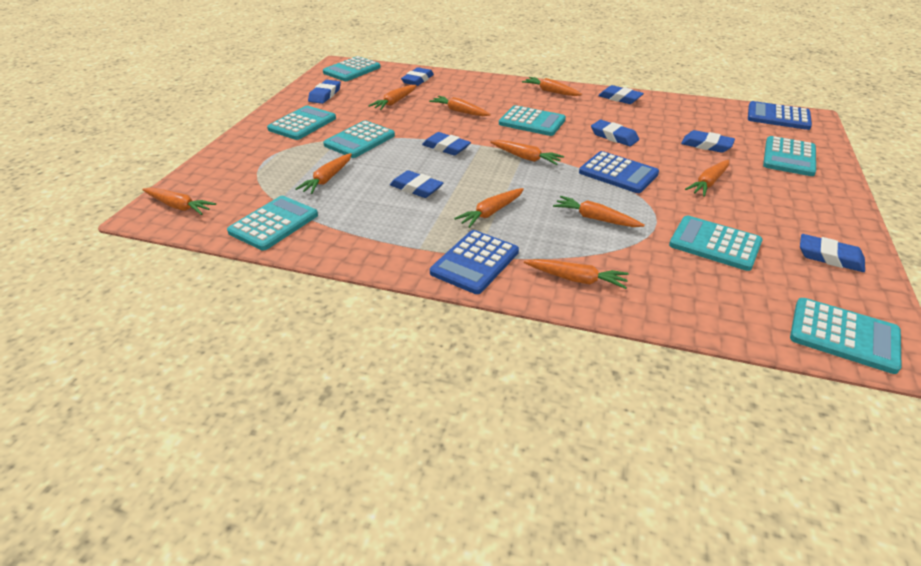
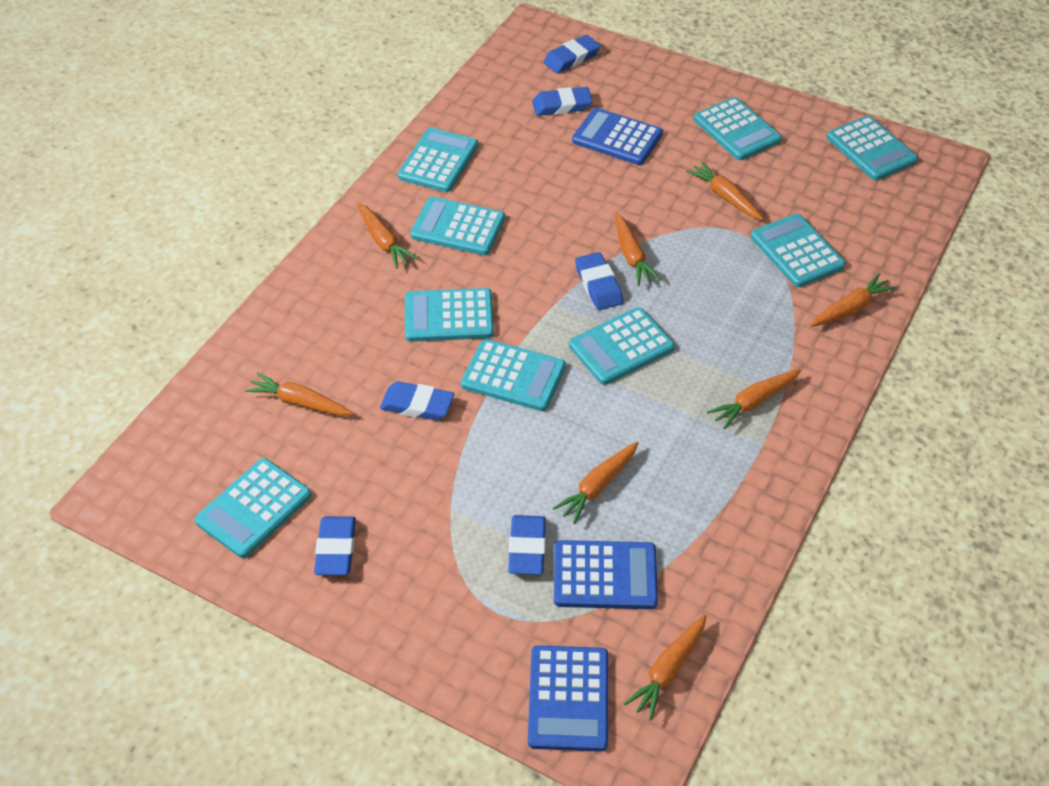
blue eraser: 8 -> 6
orange carrot: 10 -> 8
turquoise calculator: 8 -> 9

